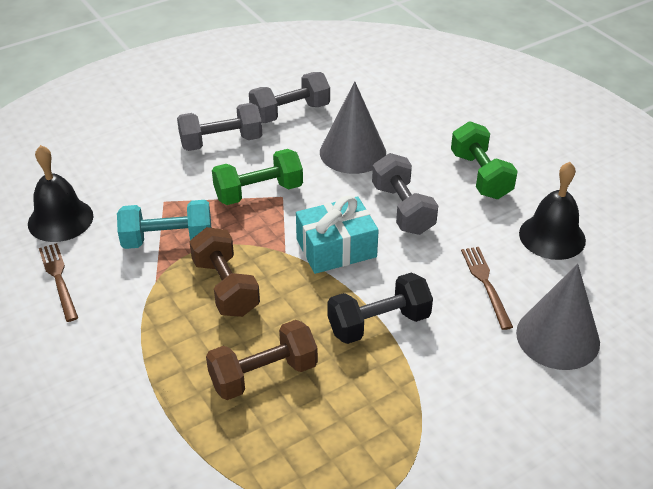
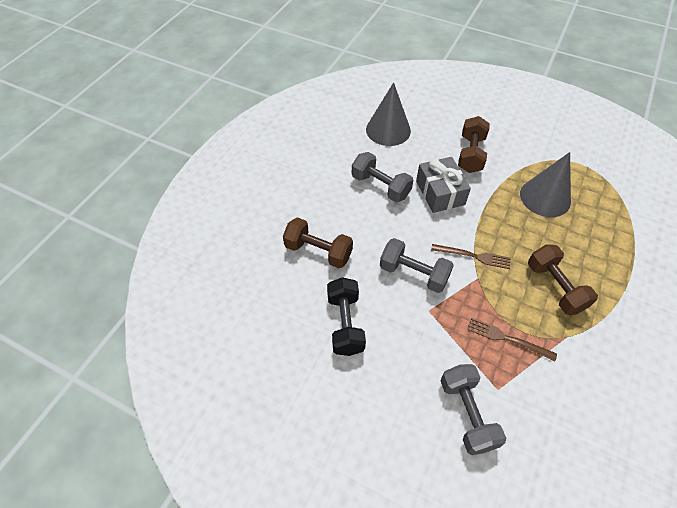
black bell: 2 -> 0
brown dumbbell: 2 -> 3
green dumbbell: 2 -> 0
grey gift: 0 -> 1
turquoise dumbbell: 1 -> 0
turquoise gift: 1 -> 0

